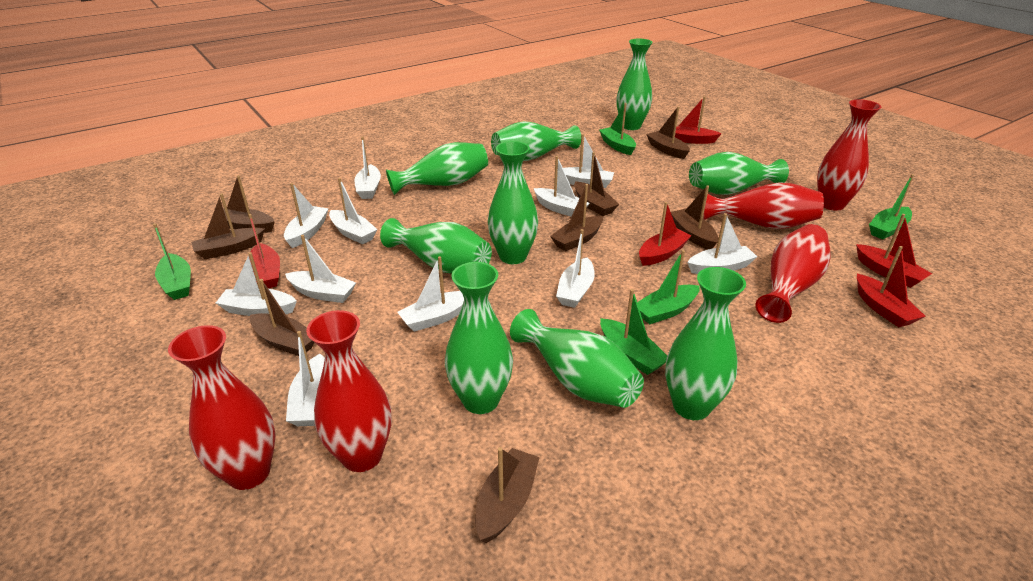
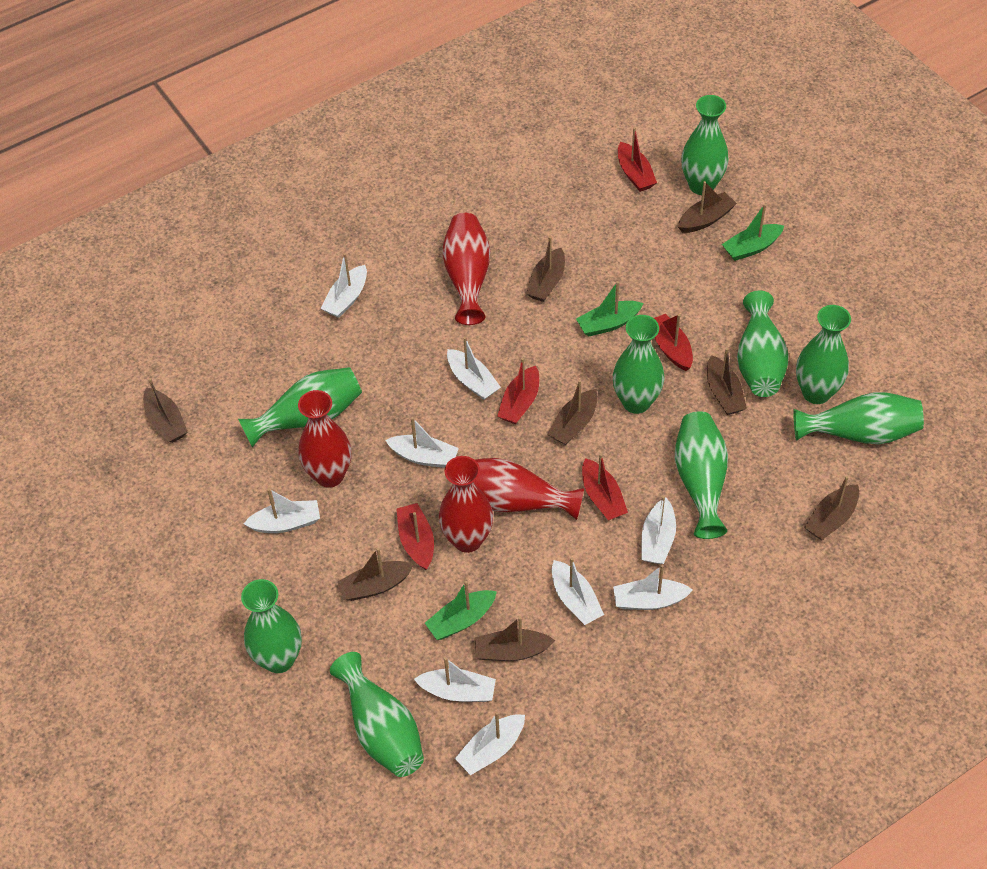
green boat: 5 -> 3
red vase: 5 -> 4
white boat: 11 -> 9

